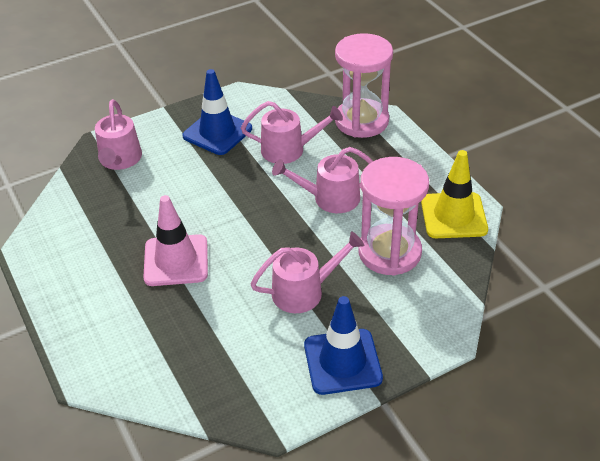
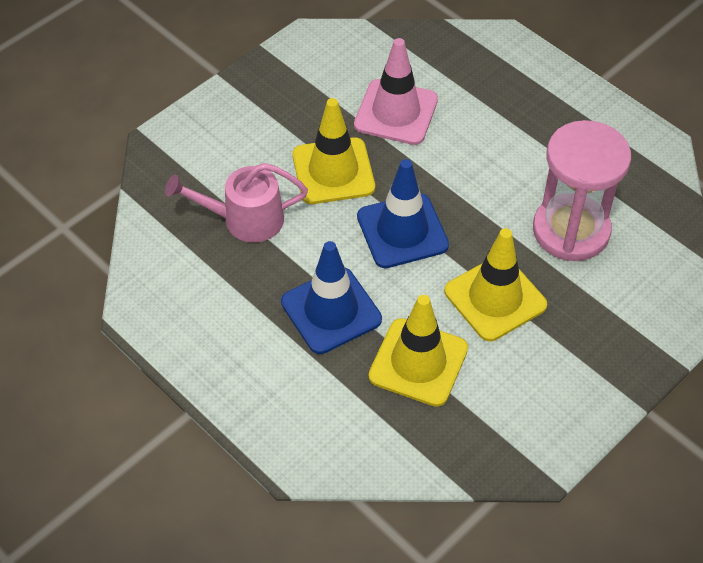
pink hourglass: 2 -> 1
pink watering can: 4 -> 1
yellow traffic cone: 1 -> 3

